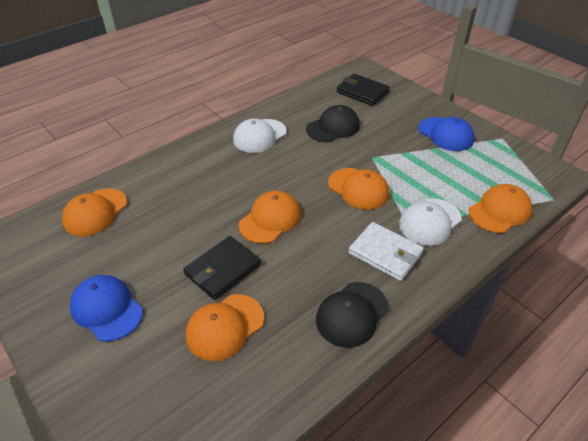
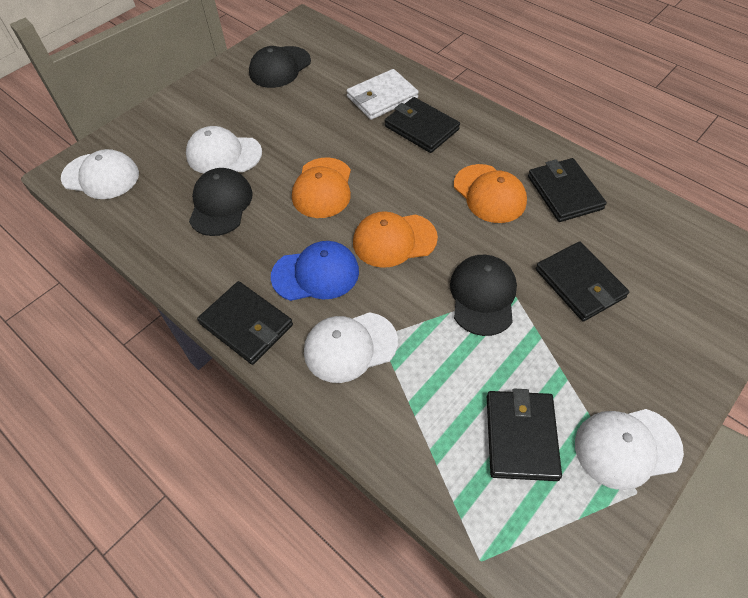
black cap: 2 -> 3
black wallet: 2 -> 5
blue cap: 2 -> 1
orange cap: 5 -> 3
white cap: 2 -> 4

